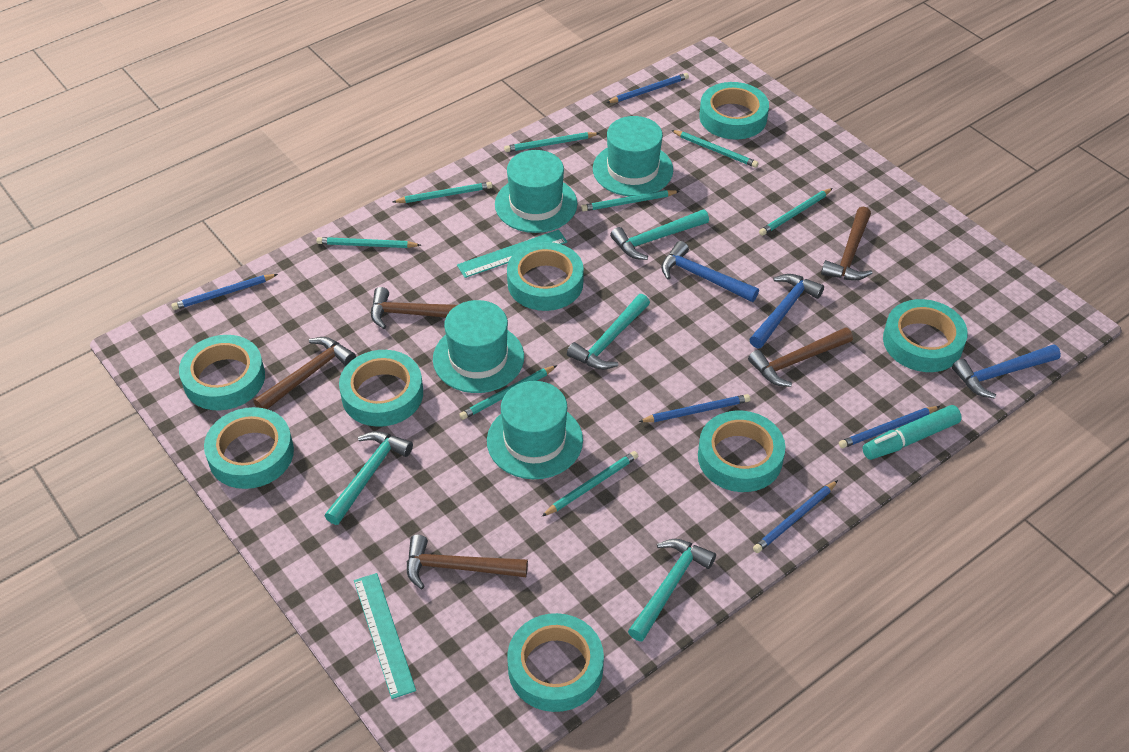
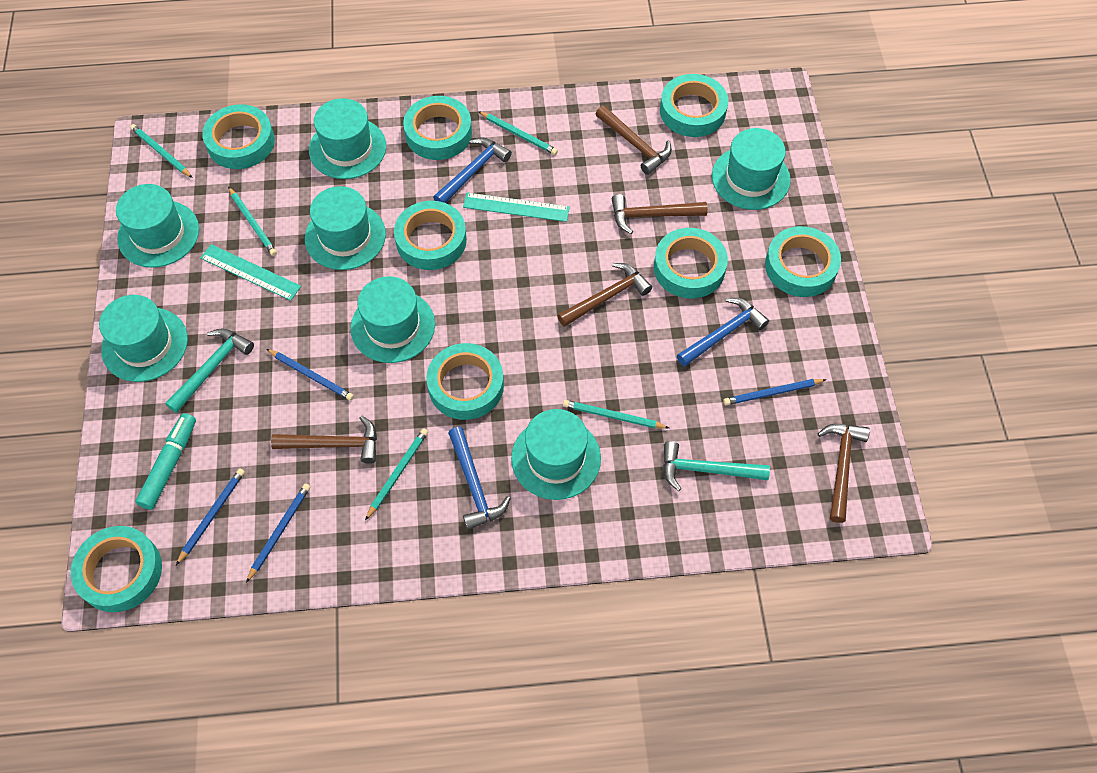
blue pencil: 5 -> 4
turquoise hammer: 4 -> 2
turquoise hat: 4 -> 7
turquoise pencil: 8 -> 5

